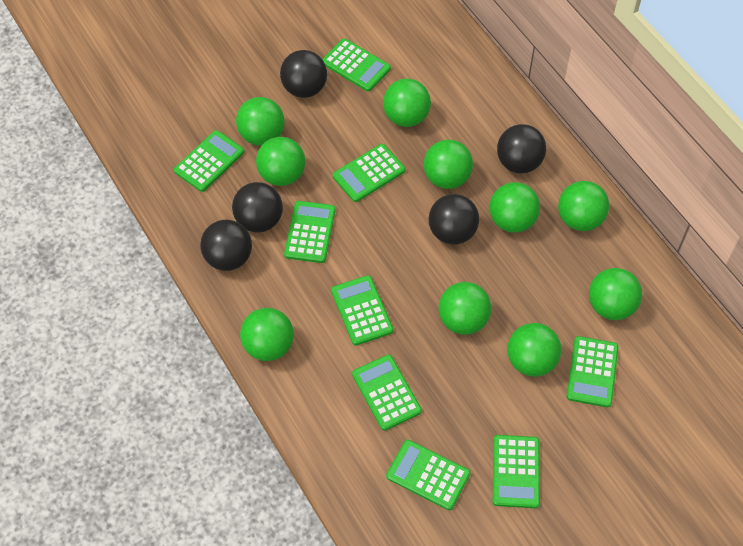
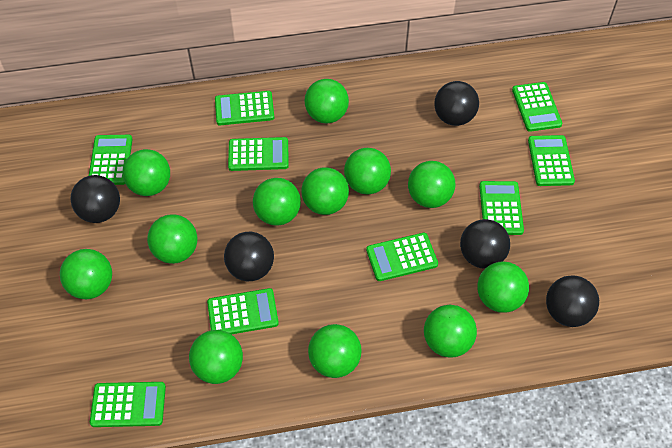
green ball: 10 -> 12

